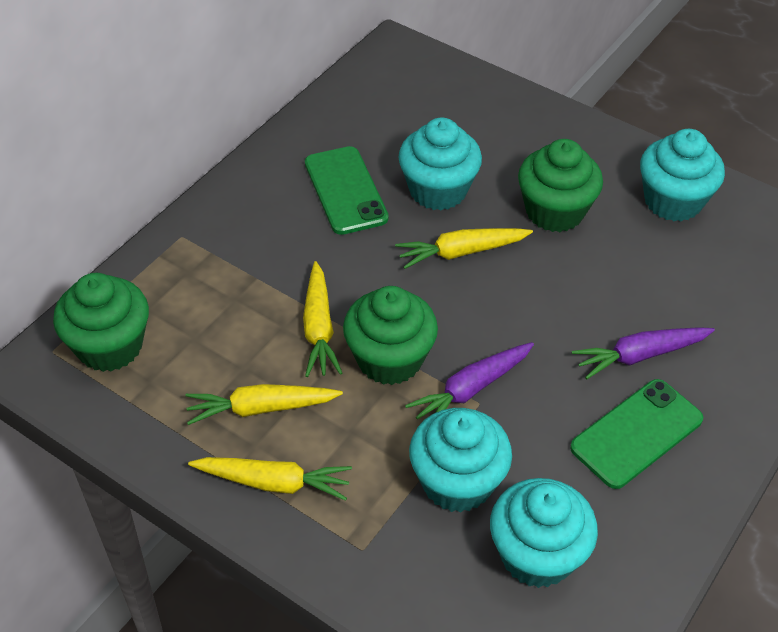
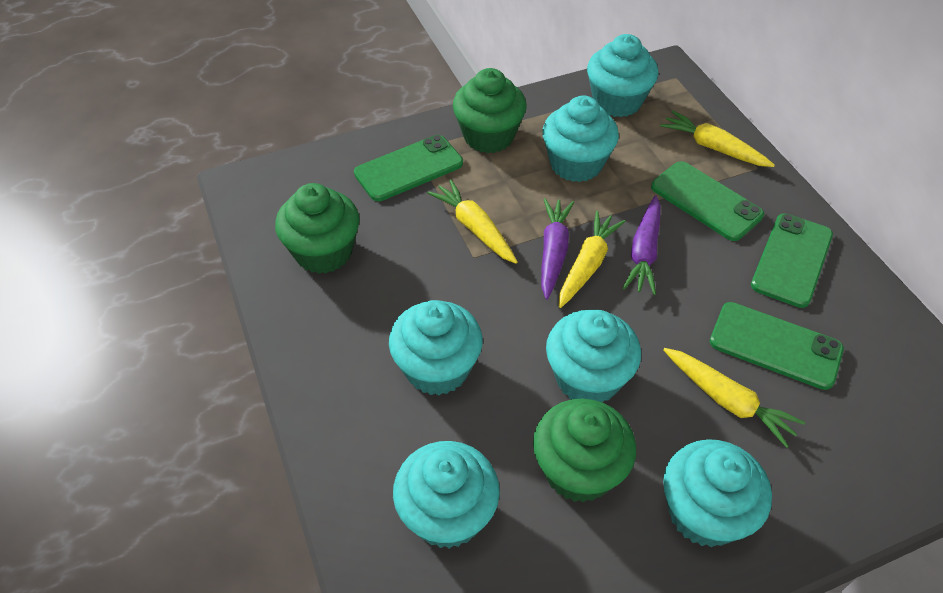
green phone: 2 -> 4
turquoise cupcake: 4 -> 6

